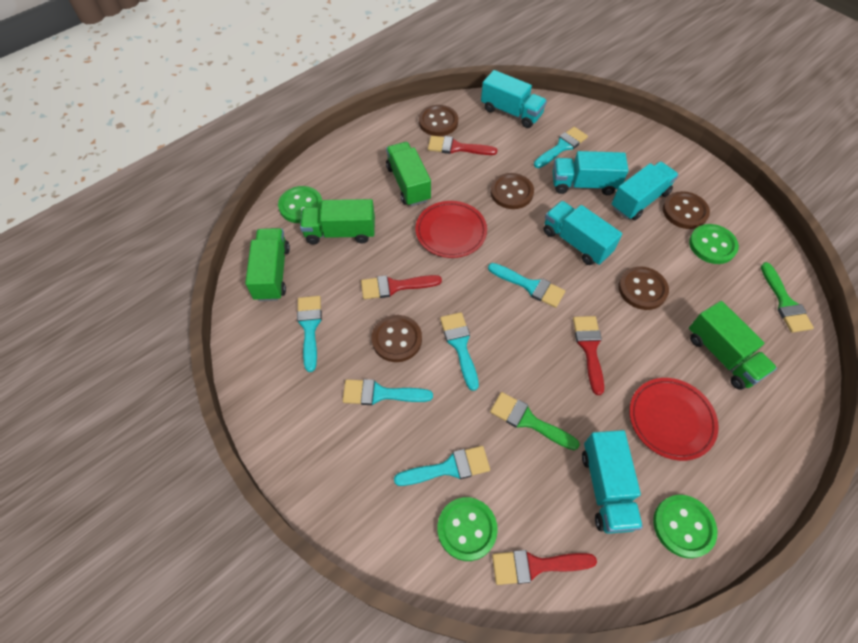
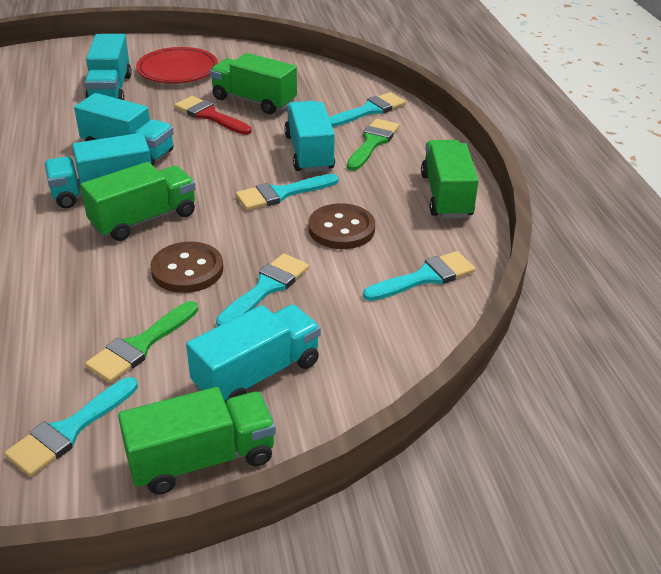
brown button: 5 -> 2
green button: 4 -> 0
red brush: 4 -> 1
red plate: 2 -> 1
turquoise brush: 6 -> 5

